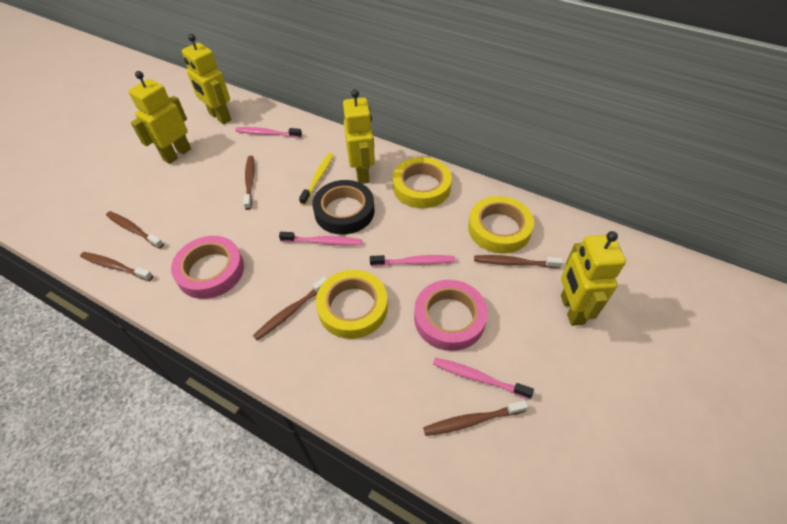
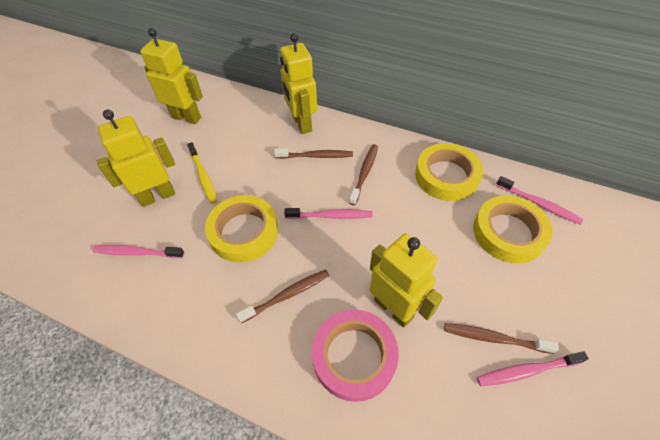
black tape: 1 -> 0
brown toothbrush: 6 -> 4
pink tape: 2 -> 1

